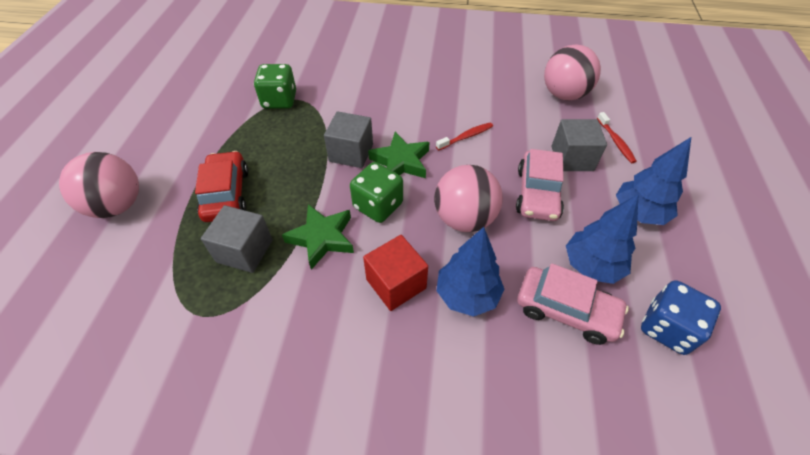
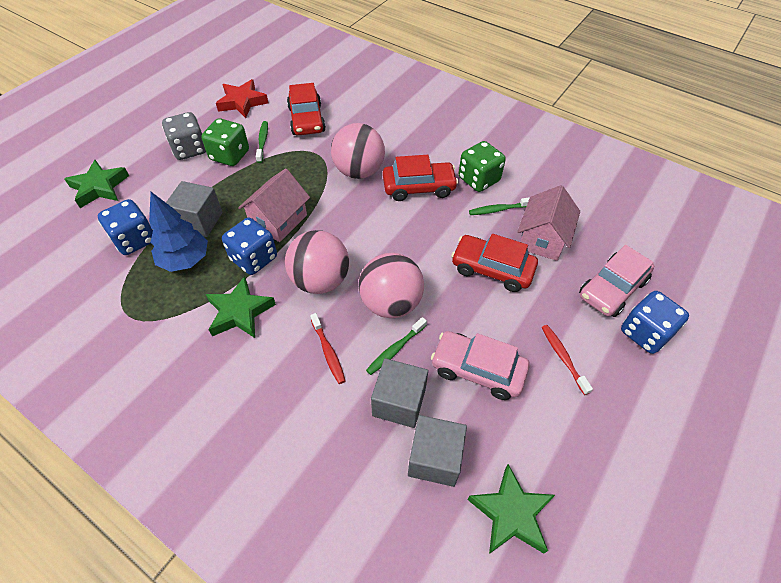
blue dice: 1 -> 3
blue tree: 3 -> 1
green star: 2 -> 3
green toothbrush: 0 -> 3
grey dice: 0 -> 1
pink house: 0 -> 2
red car: 1 -> 3
red cube: 1 -> 0
red star: 0 -> 1

